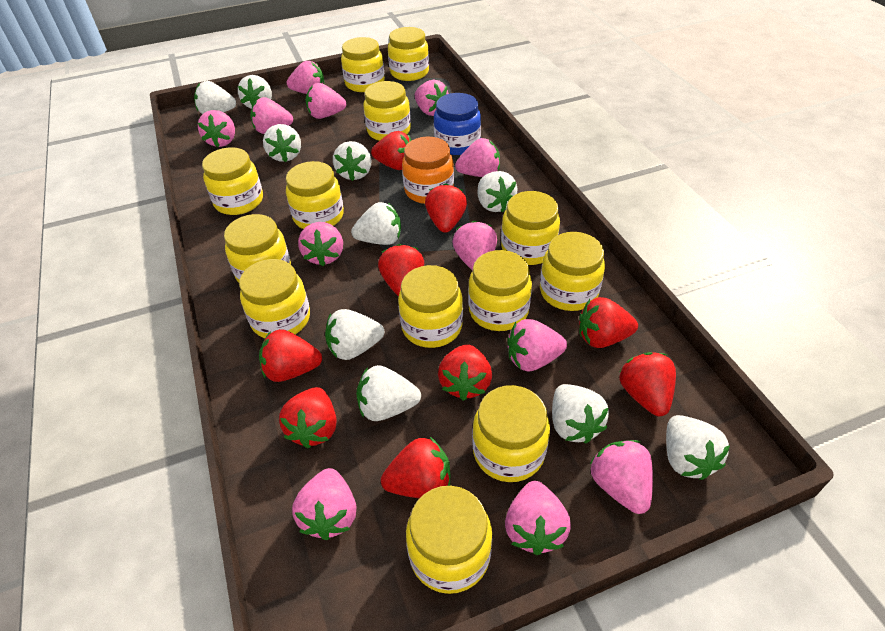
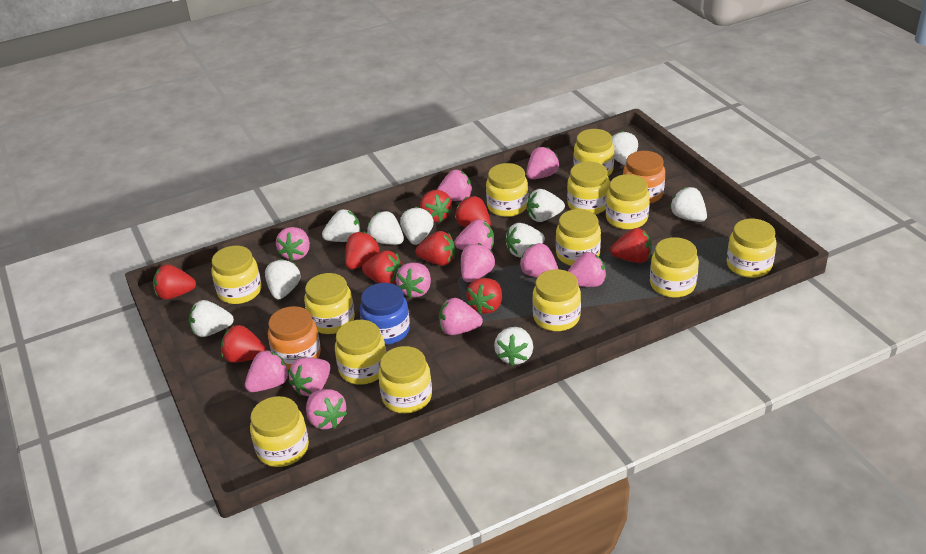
orange jar: 1 -> 2

